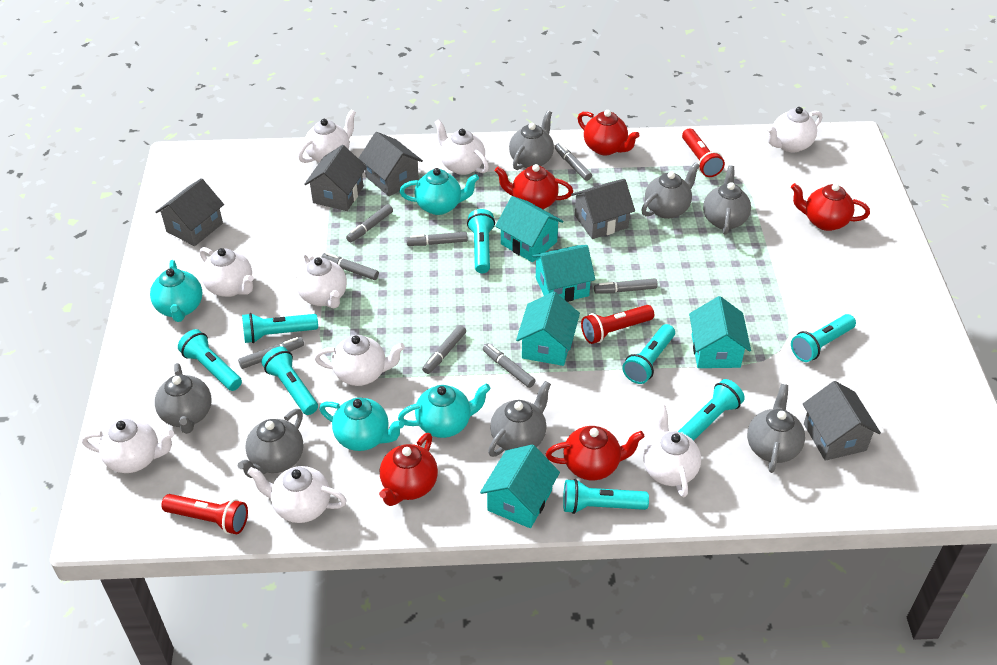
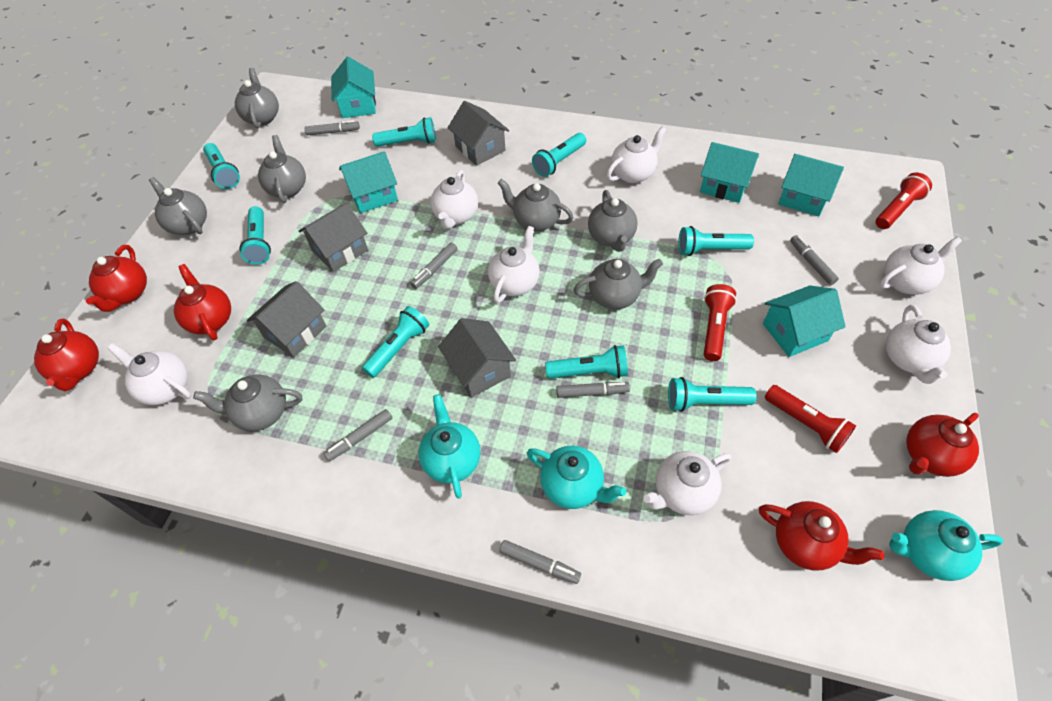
grey house: 5 -> 4
grey marker: 8 -> 6
turquoise teapot: 4 -> 3
white teapot: 9 -> 7

